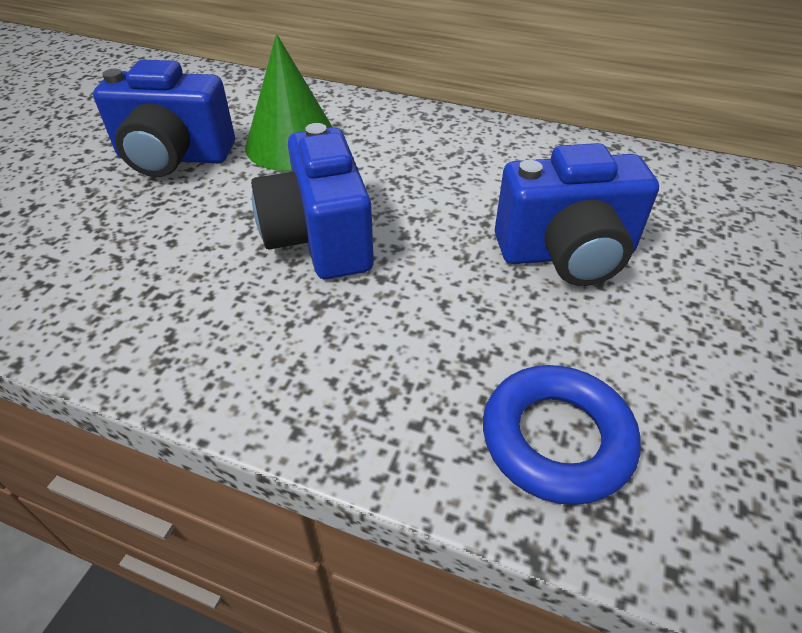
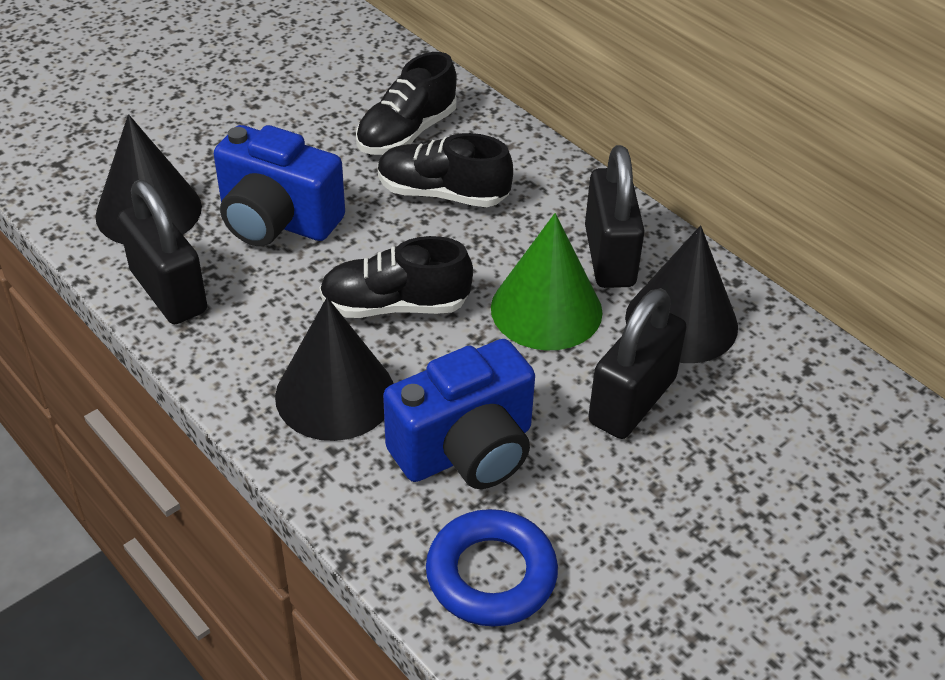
black cone: 0 -> 3
black padlock: 0 -> 3
black shoe: 0 -> 3
blue camera: 3 -> 2

